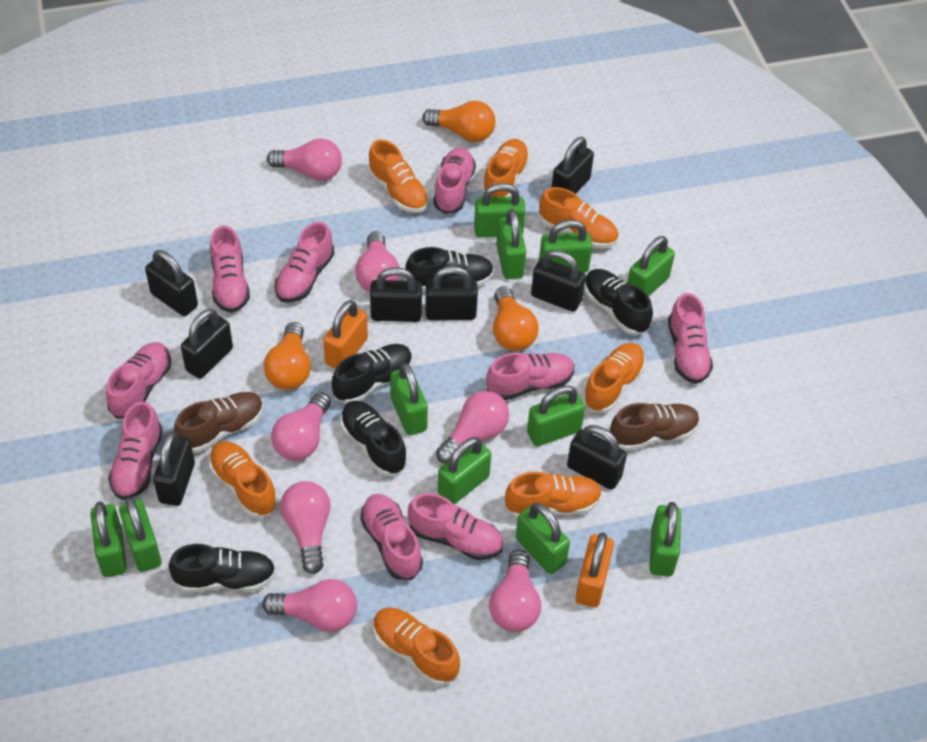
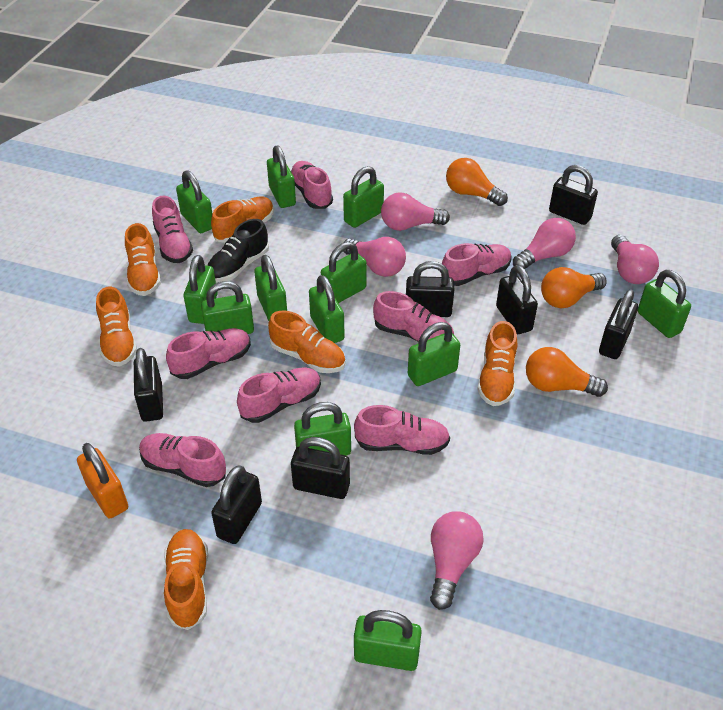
black padlock: 8 -> 7
black shoe: 5 -> 1
brown shoe: 2 -> 0
green padlock: 11 -> 12
orange padlock: 2 -> 1
orange shoe: 7 -> 6
pink light bulb: 7 -> 5
pink shoe: 9 -> 8

